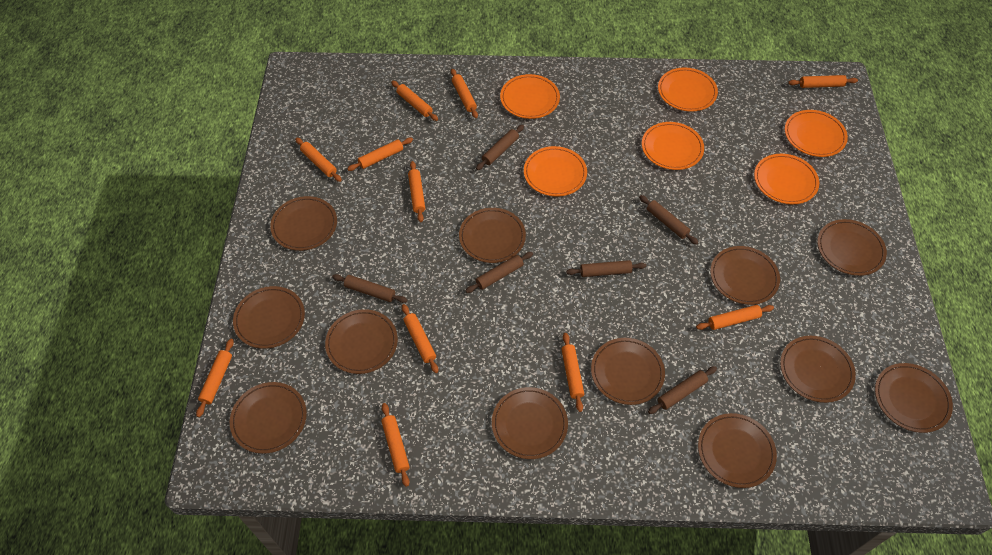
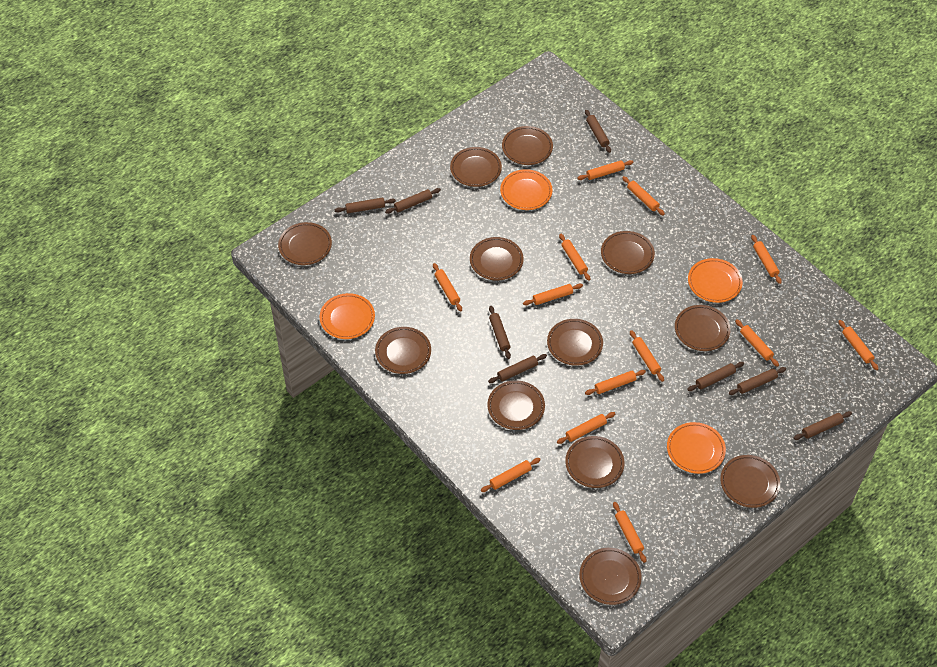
brown rolling pin: 6 -> 8
orange plate: 6 -> 4
orange rolling pin: 11 -> 13

